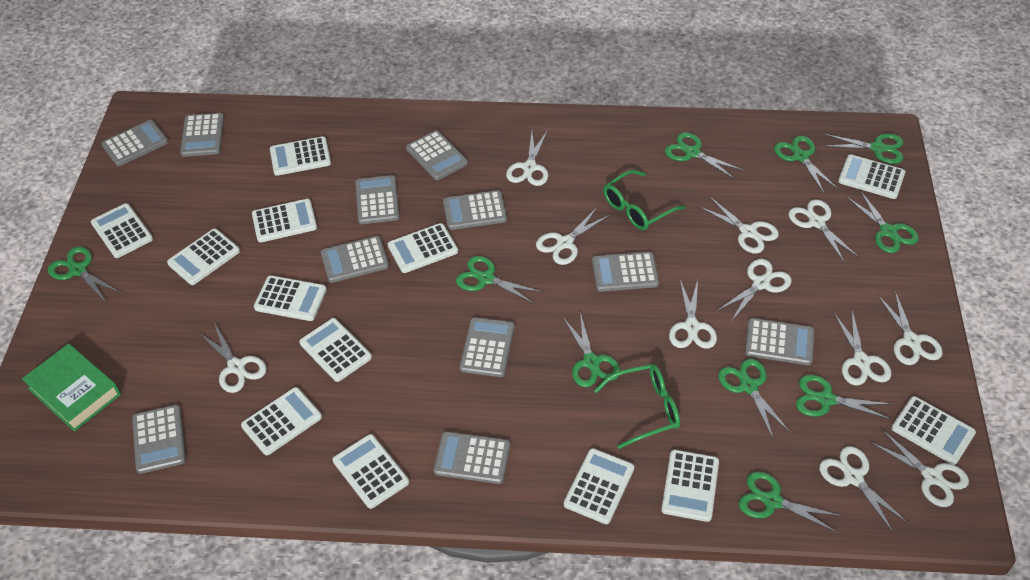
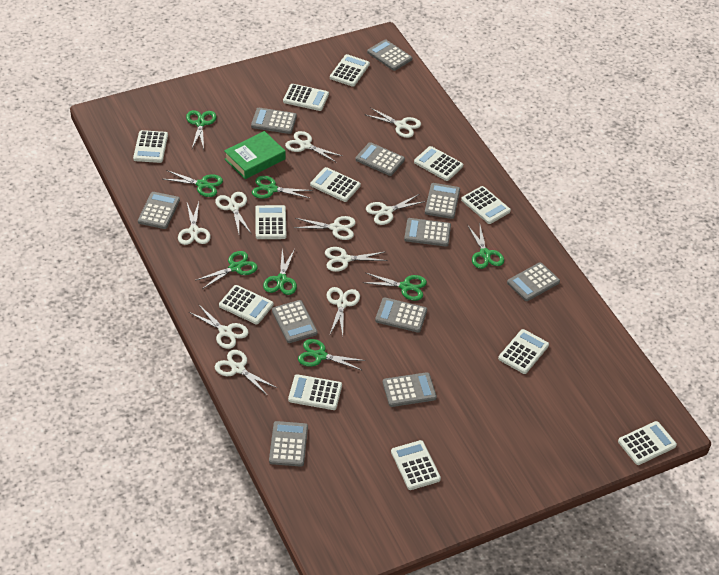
green glasses: 2 -> 0
green scissors: 10 -> 8
white calculator: 13 -> 12
white scissors: 11 -> 10

